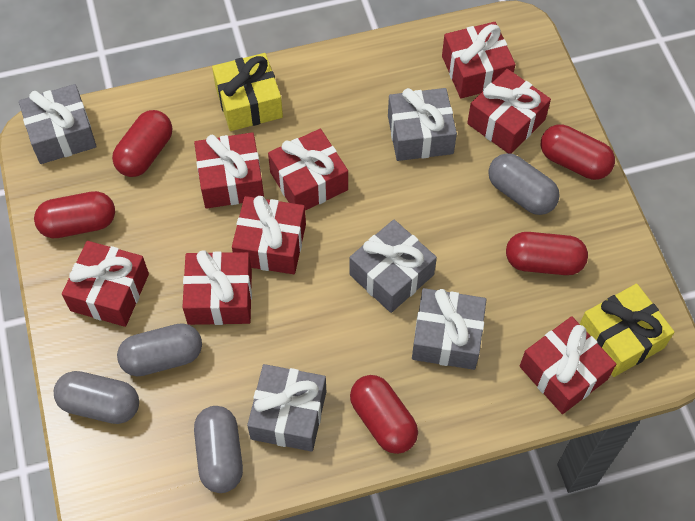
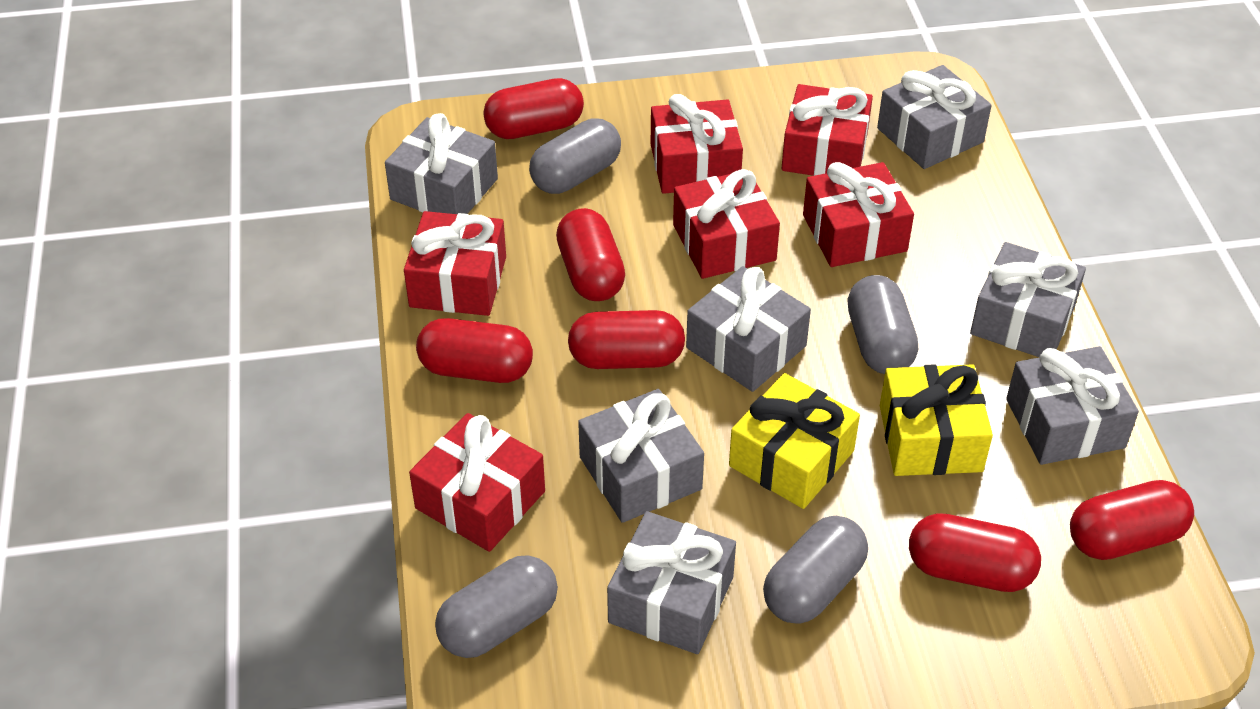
grey gift: 5 -> 7
red capsule: 5 -> 6
red gift: 8 -> 6

